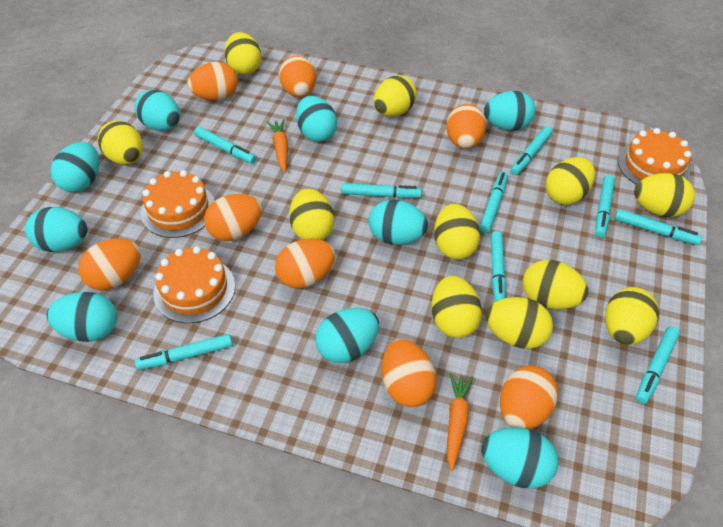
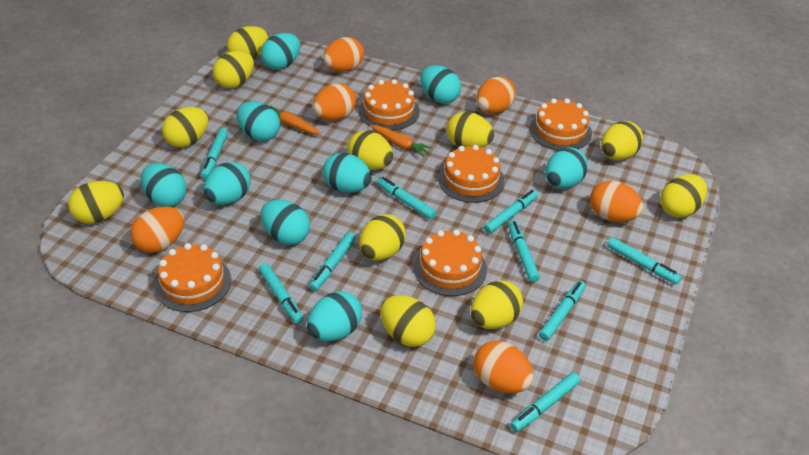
orange cake: 3 -> 5
orange egg: 8 -> 6

